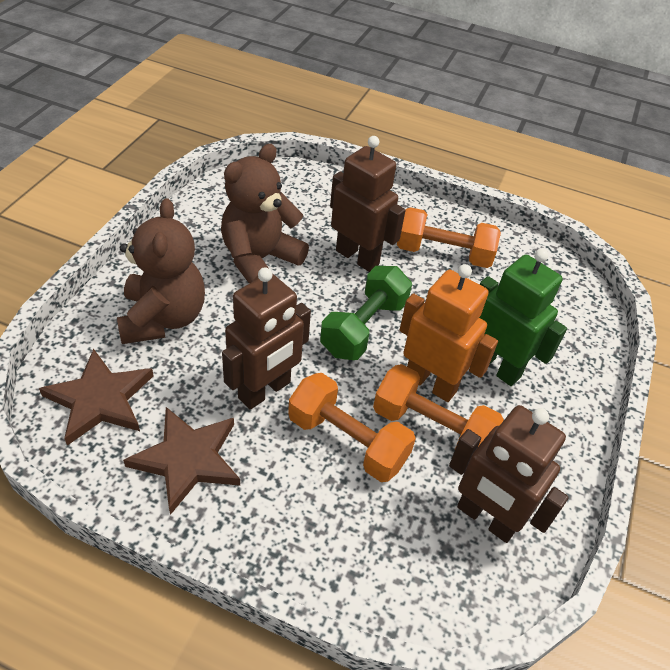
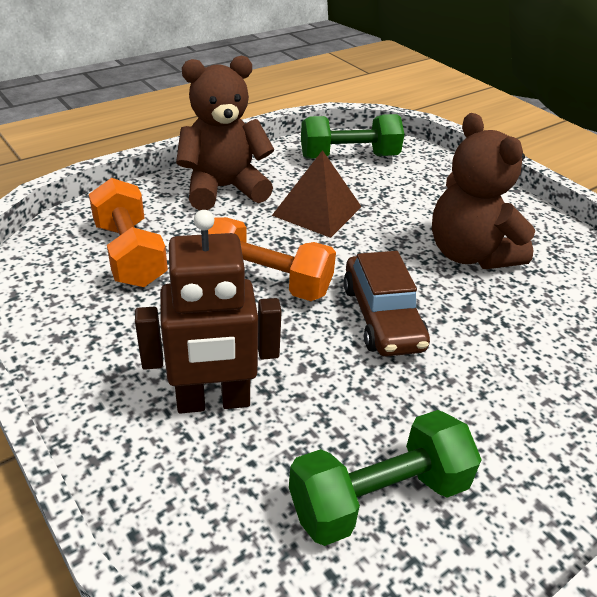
brown car: 0 -> 1
brown pyramid: 0 -> 1
brown robot: 3 -> 1
brown star: 2 -> 0
green dumbbell: 1 -> 2
green robot: 1 -> 0
orange dumbbell: 3 -> 2
orange robot: 1 -> 0

